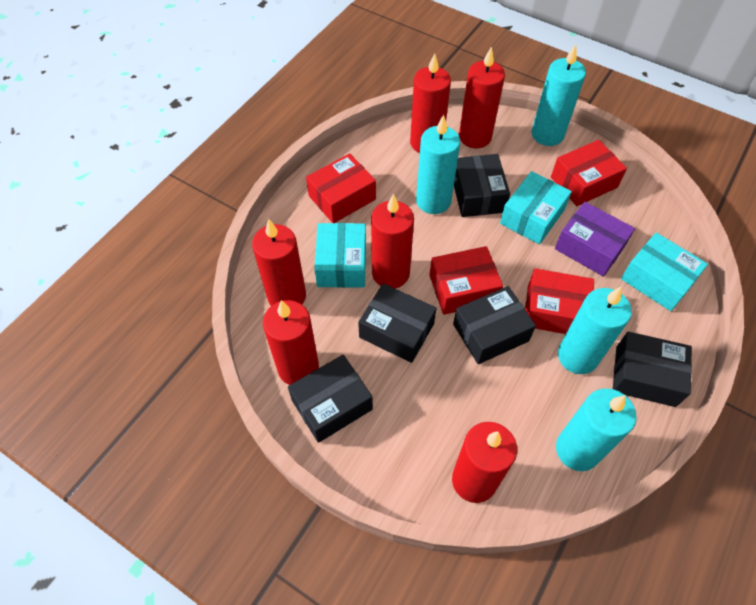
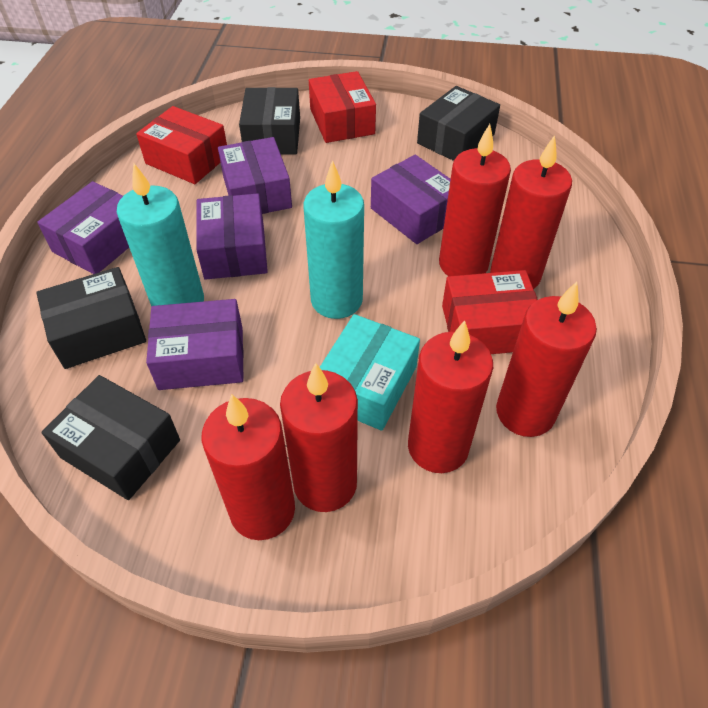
black box: 5 -> 4
purple box: 1 -> 5
red box: 4 -> 3
turquoise box: 3 -> 1
turquoise candle: 4 -> 2

